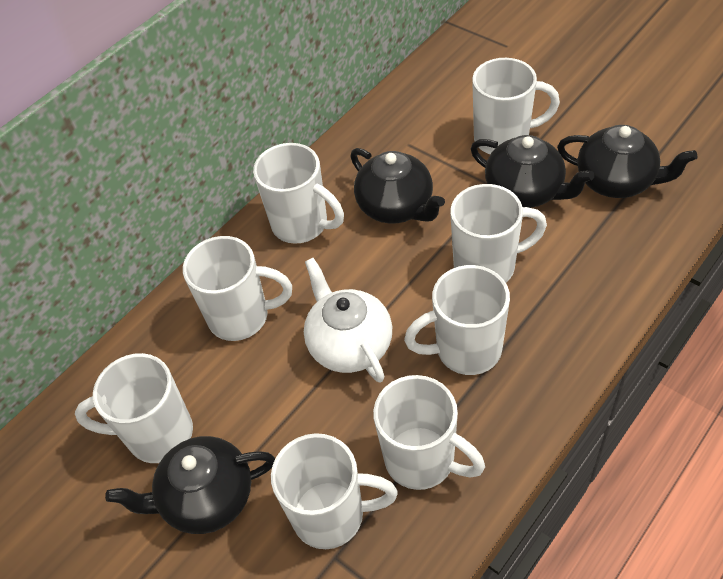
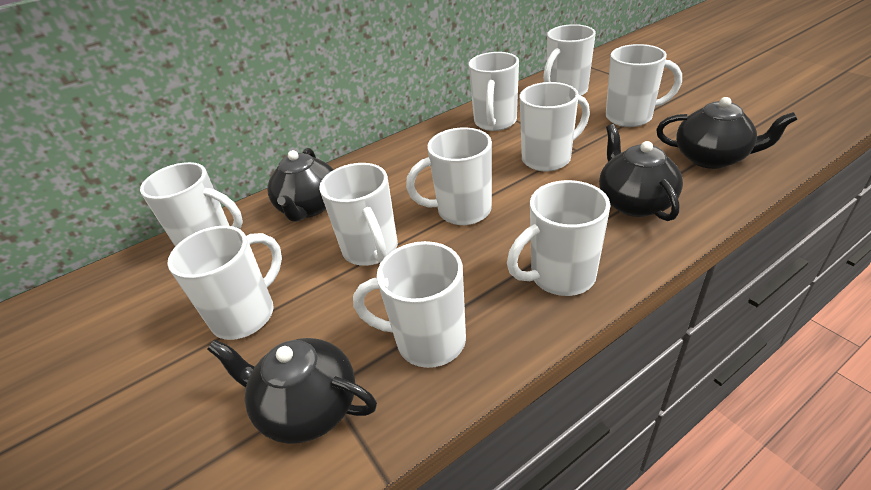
white mug: 8 -> 10
white teapot: 1 -> 0

